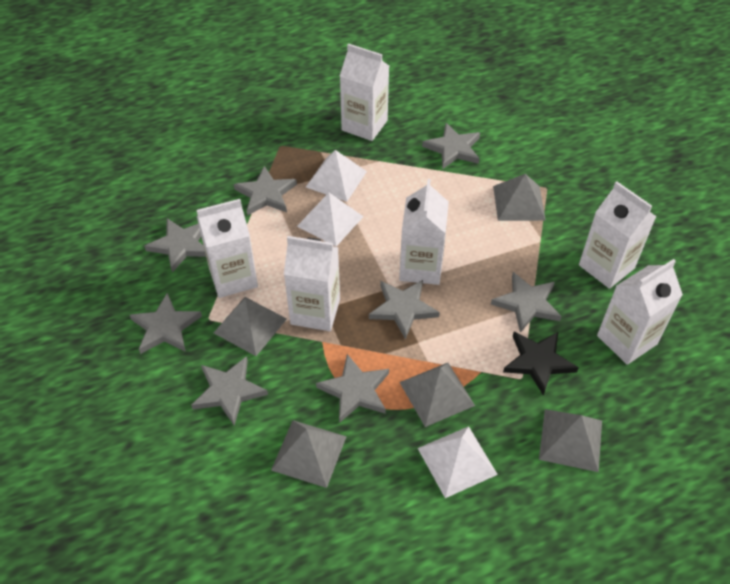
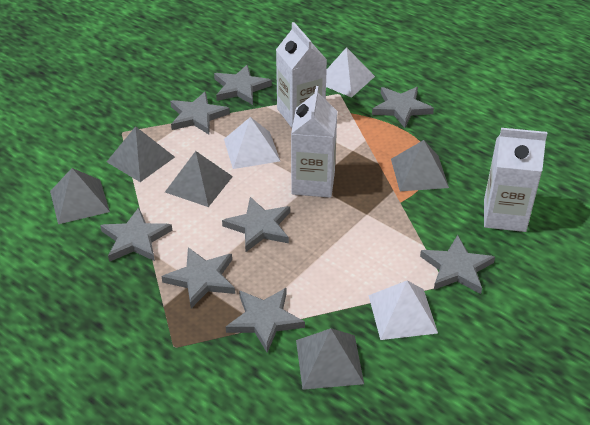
black star: 1 -> 0
white carton: 6 -> 3

